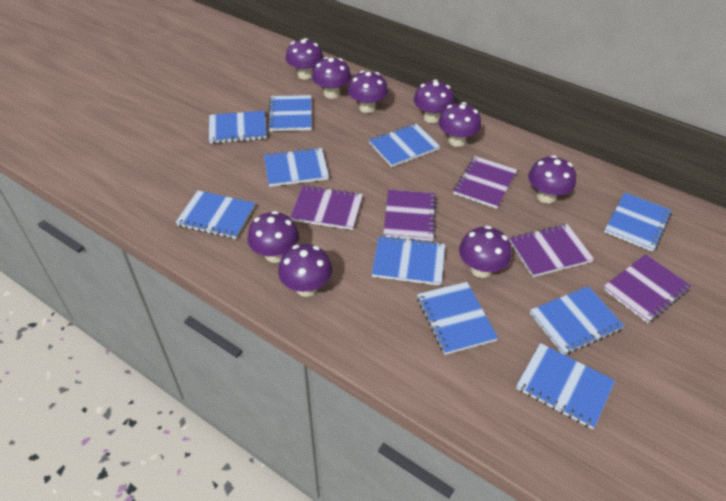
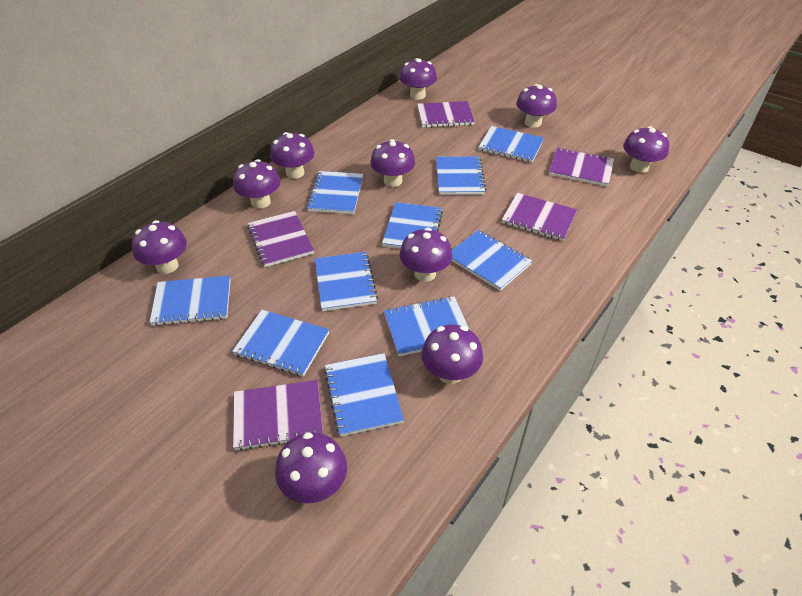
purple mushroom: 9 -> 10

